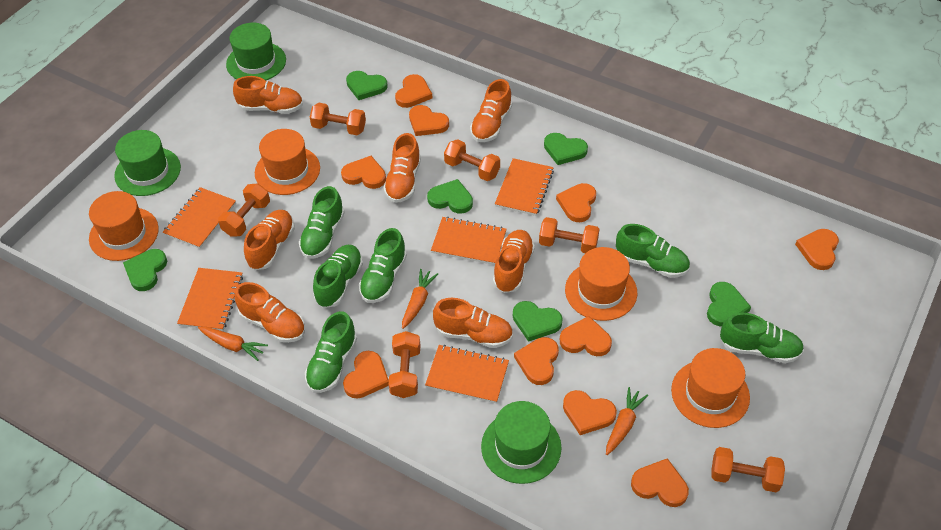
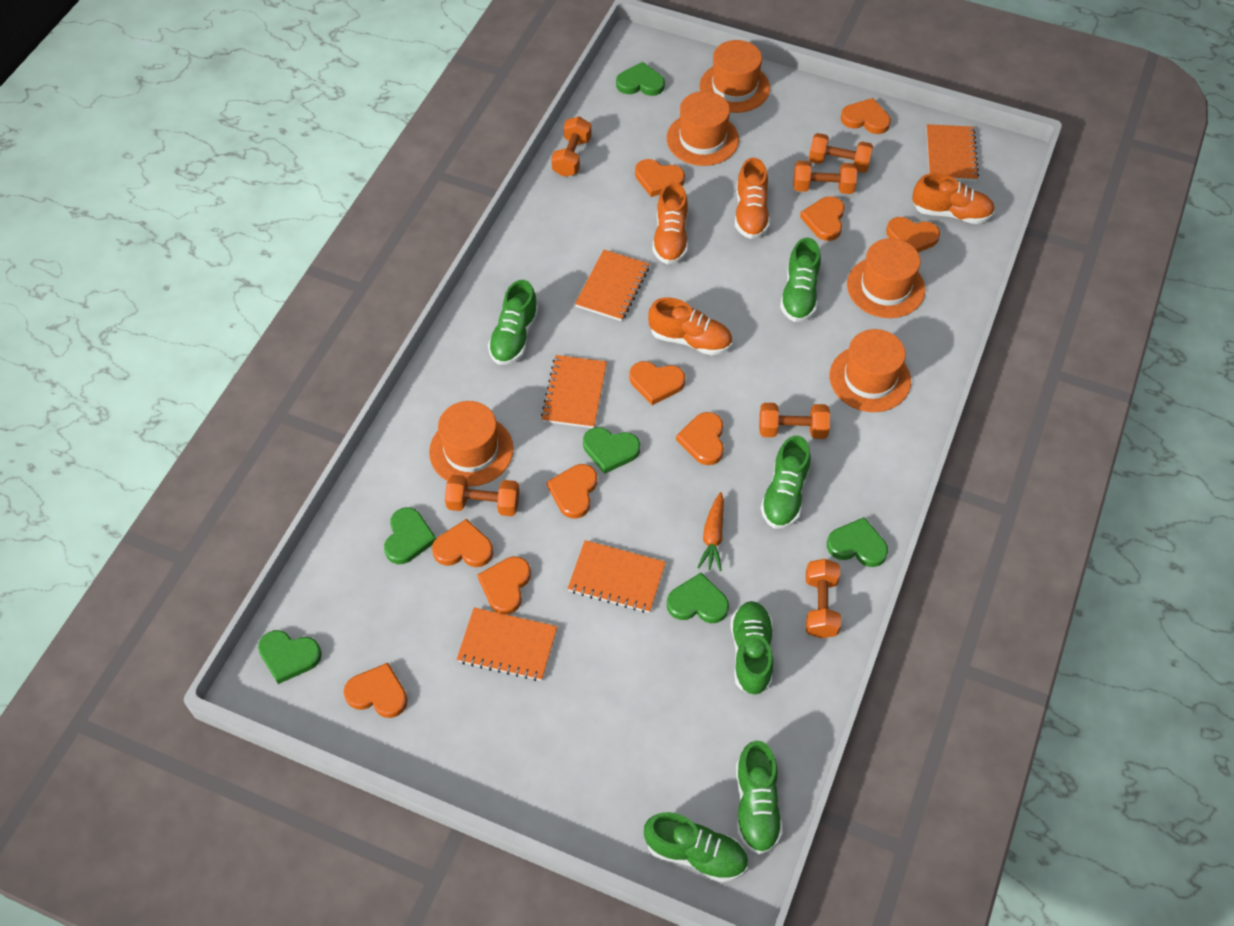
green hat: 3 -> 0
orange carrot: 3 -> 1
orange hat: 4 -> 5
orange shoe: 7 -> 4

